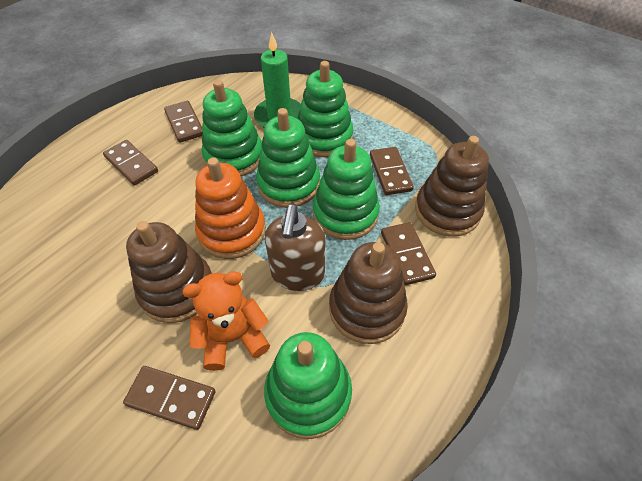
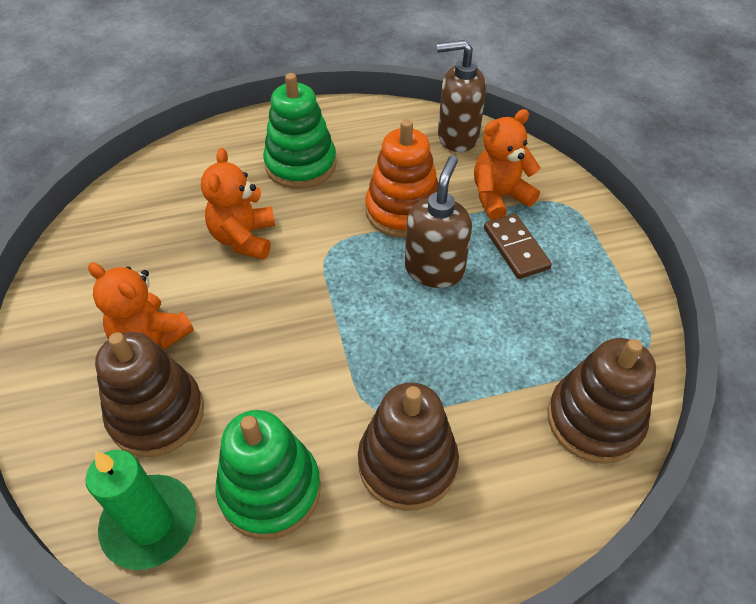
brown domino: 5 -> 1
brown soap dispenser: 1 -> 2
green stacking toy: 5 -> 2
orange teddy bear: 1 -> 3

